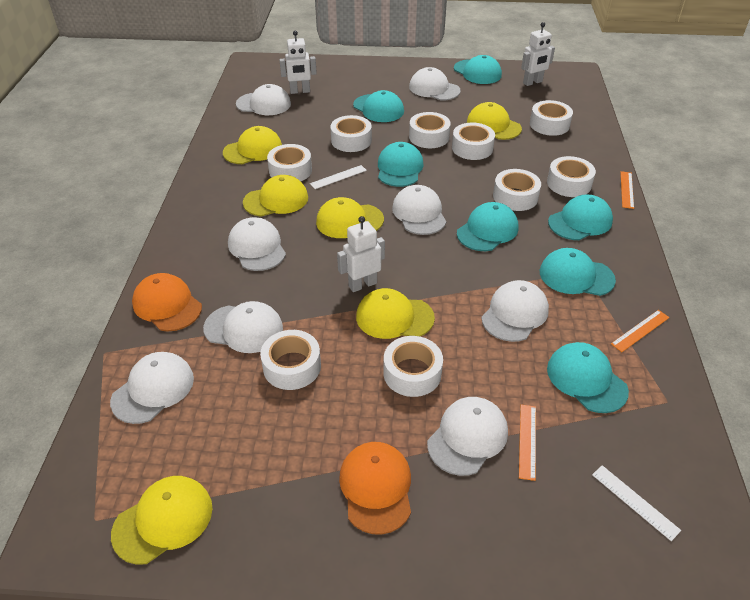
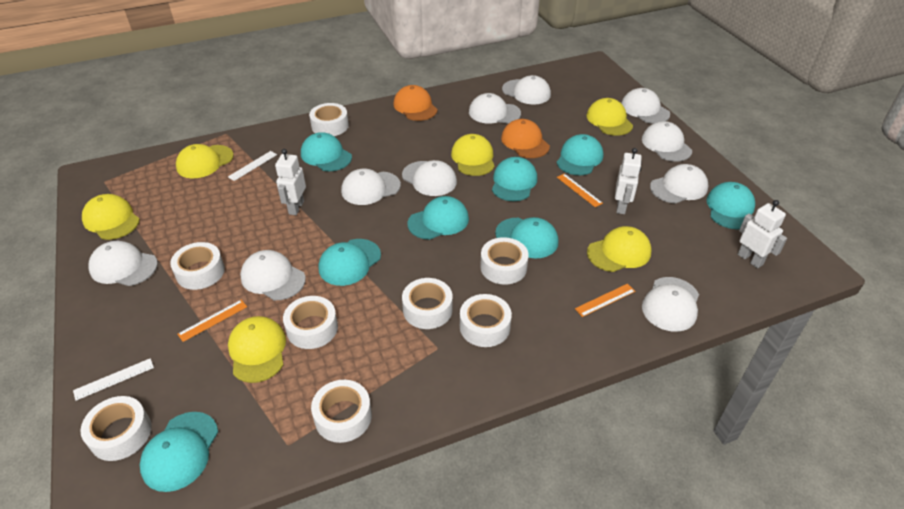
turquoise cap: 7 -> 8
white cap: 8 -> 10
white tape: 9 -> 8

